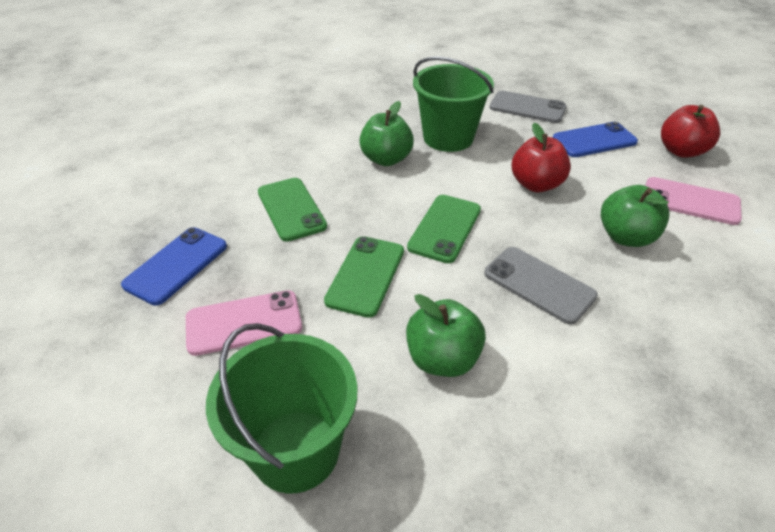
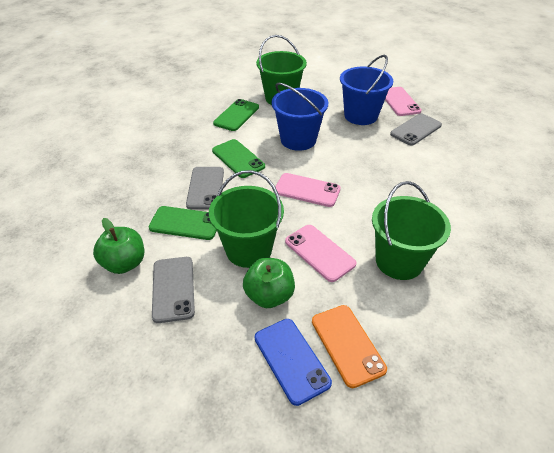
blue bucket: 0 -> 2
blue phone: 2 -> 1
green apple: 3 -> 2
green bucket: 2 -> 3
grey phone: 2 -> 3
orange phone: 0 -> 1
pink phone: 2 -> 3
red apple: 2 -> 0

